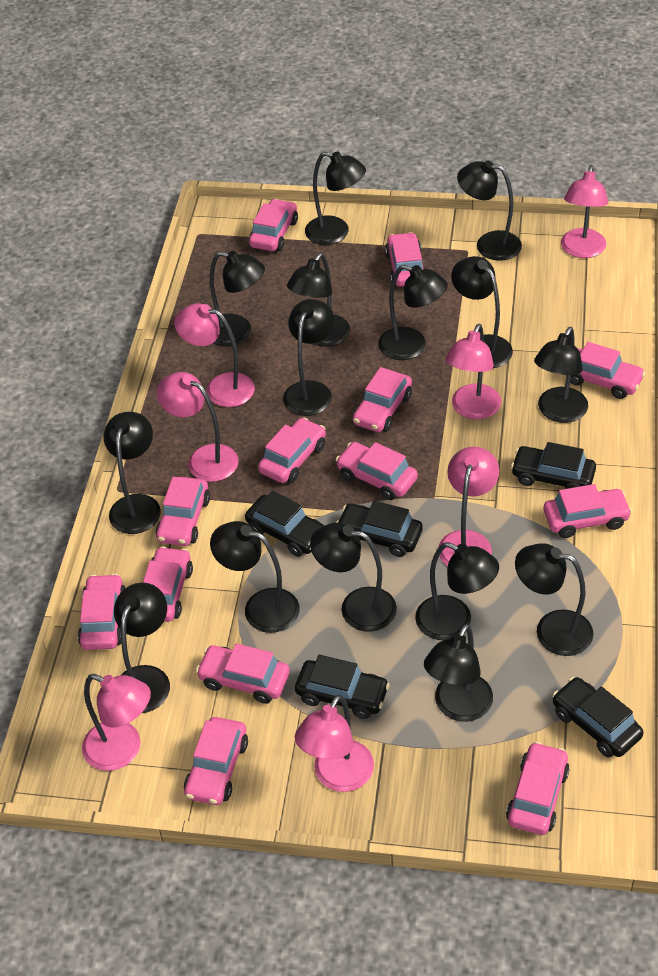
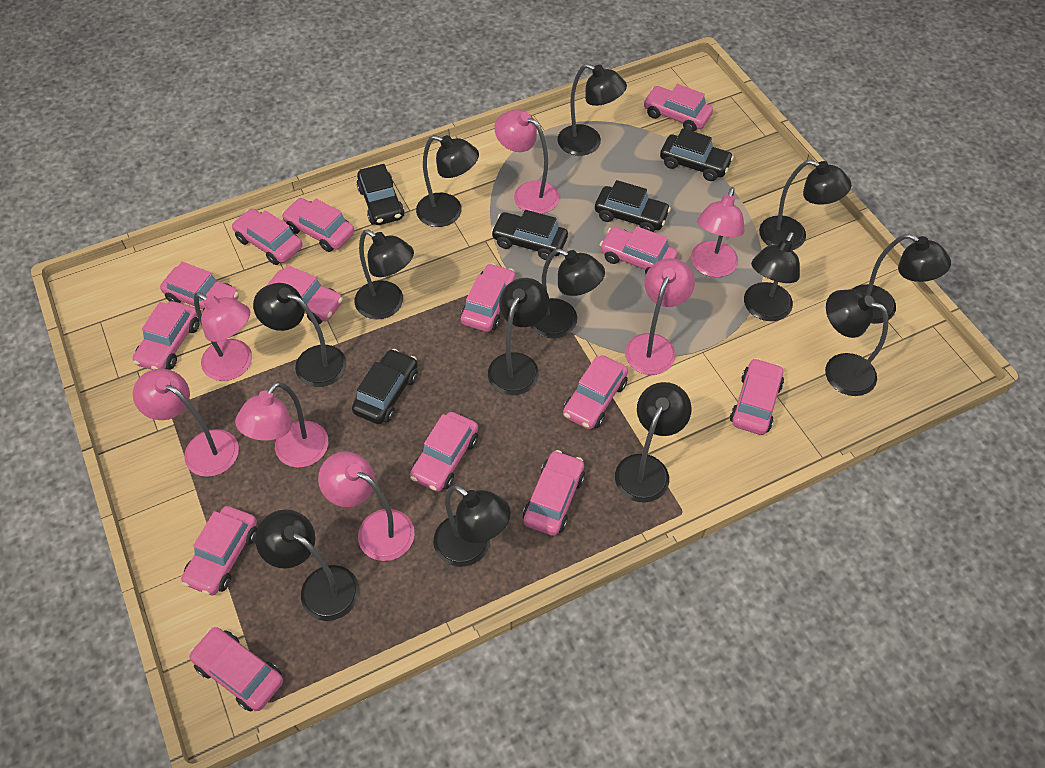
black lamp: 15 -> 13
pink car: 13 -> 14

